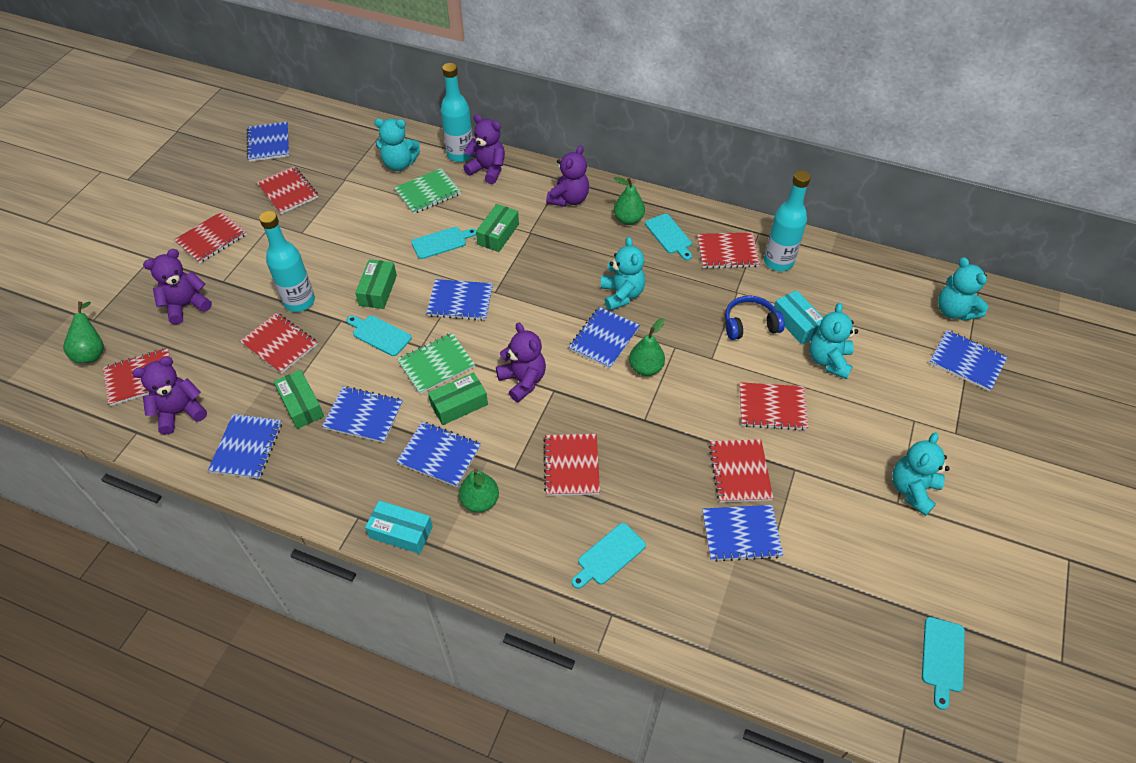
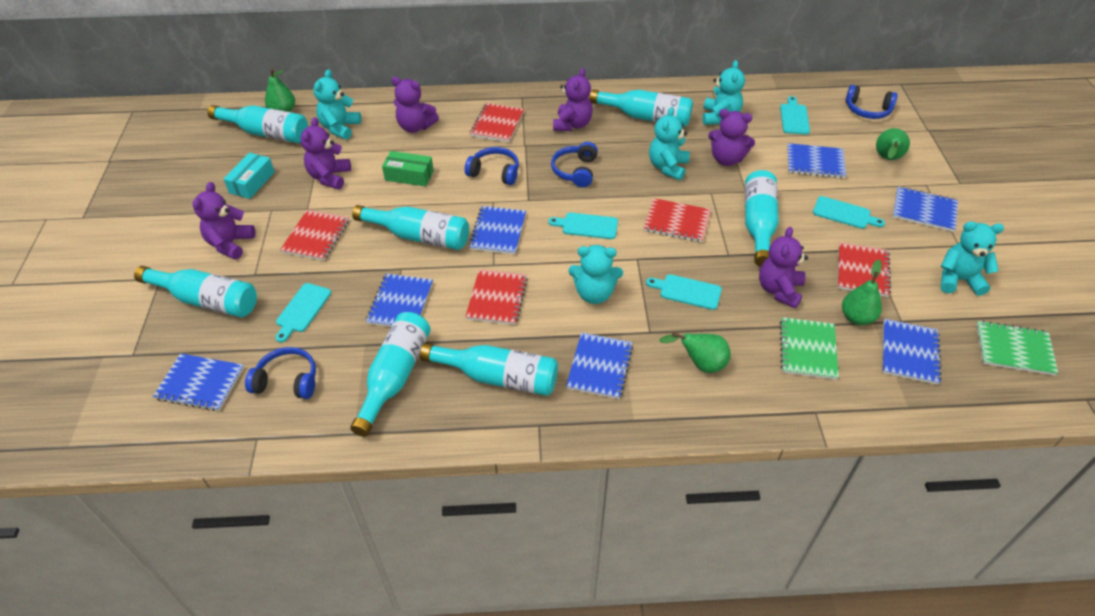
blue headphones: 1 -> 4
blue notebook: 8 -> 7
green box: 4 -> 1
purple teddy bear: 5 -> 6
red notebook: 8 -> 5
turquoise bottle: 3 -> 7
turquoise box: 2 -> 1

